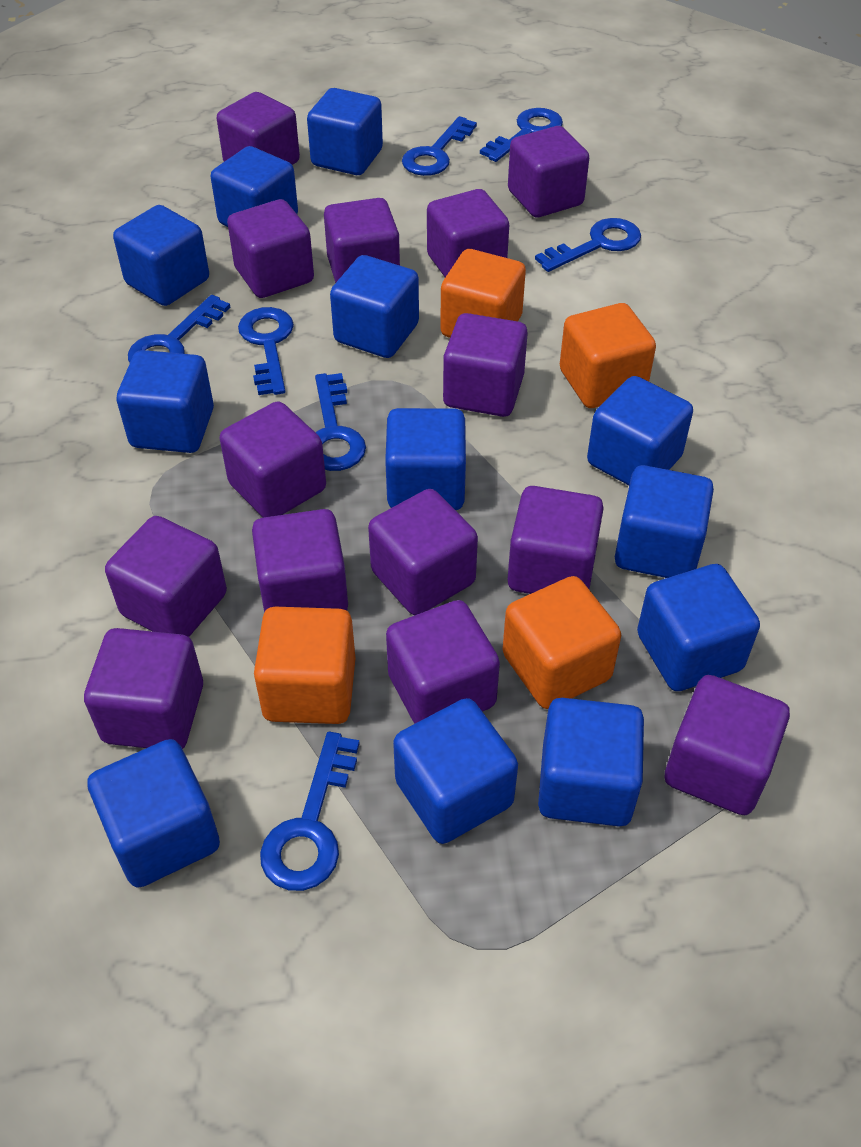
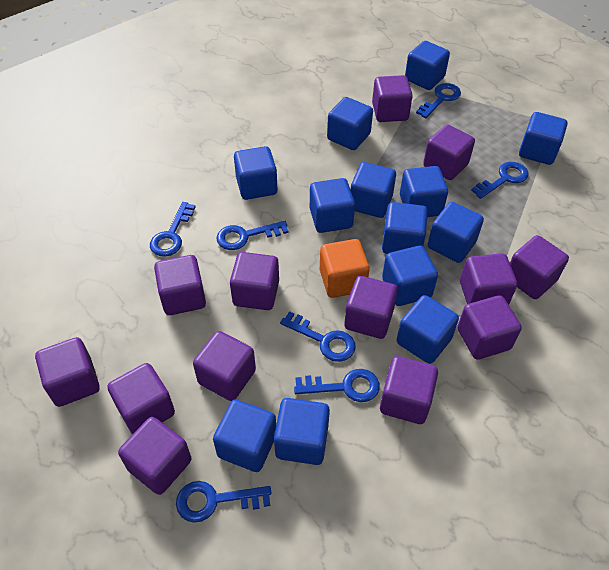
blue cube: 12 -> 13
orange cube: 4 -> 1
purple cube: 14 -> 13

